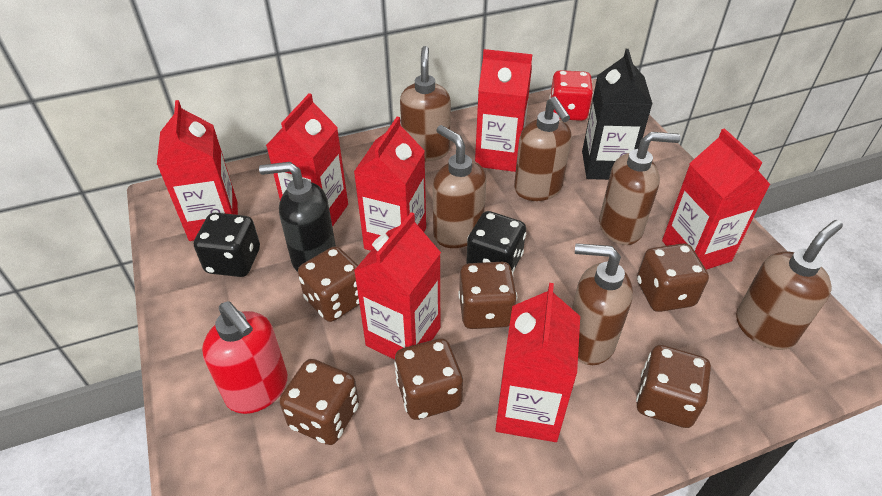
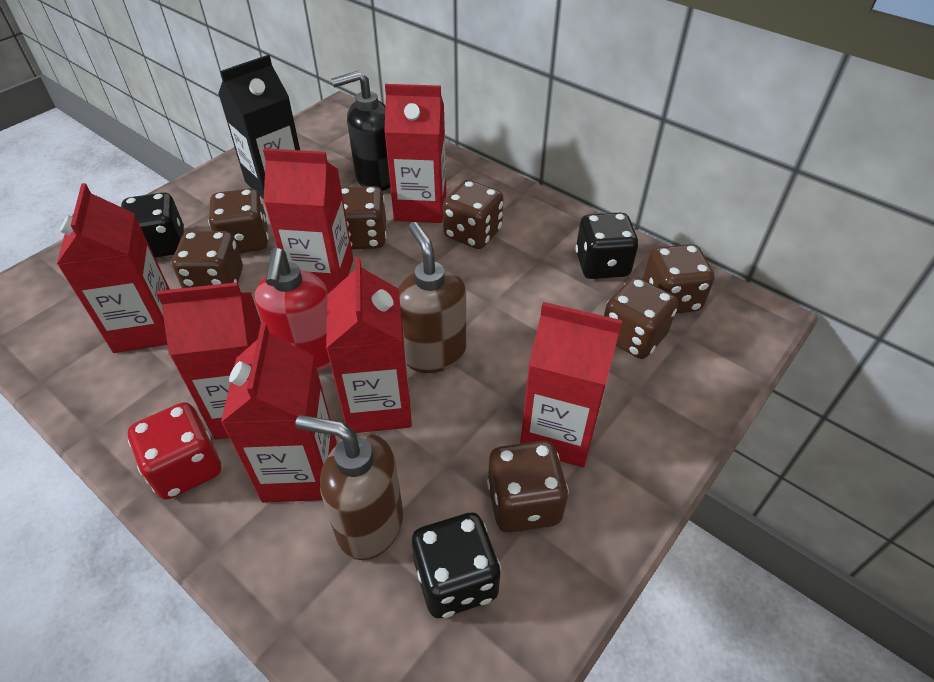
black dice: 2 -> 3
brown dice: 6 -> 7
brown soap dispenser: 6 -> 2

